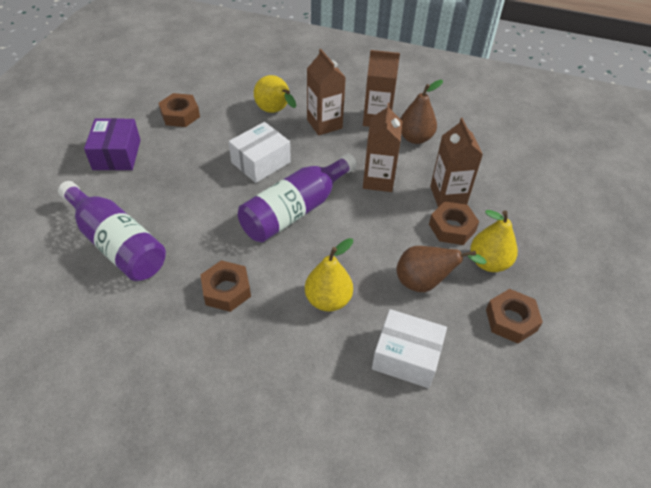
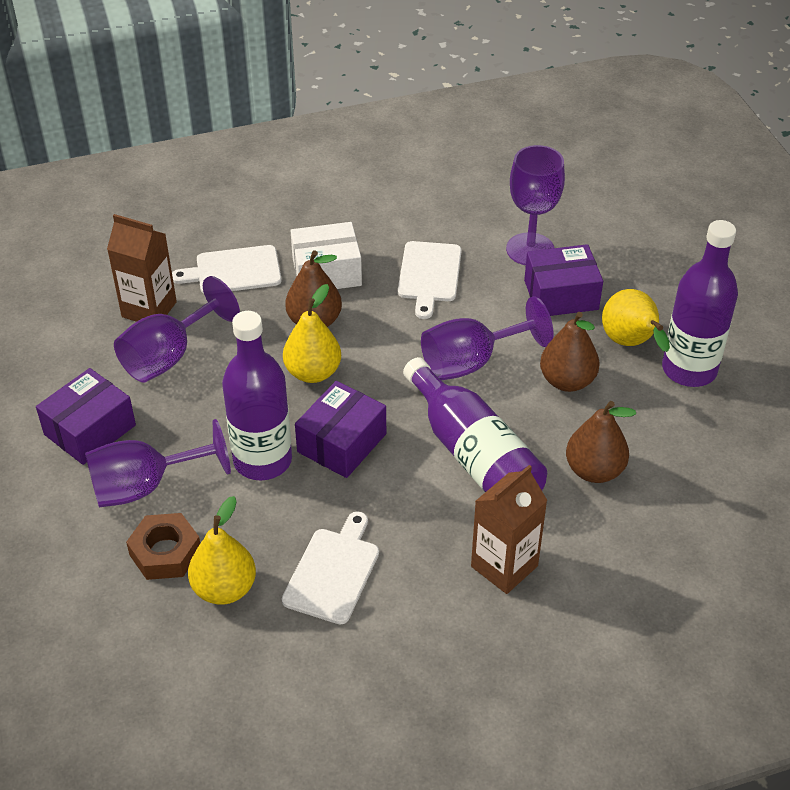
brown carton: 4 -> 2
brown nut: 4 -> 1
brown pear: 2 -> 3
purple bottle: 2 -> 3
purple box: 1 -> 3
purple goblet: 0 -> 4
white box: 2 -> 1
white cutting board: 0 -> 3

